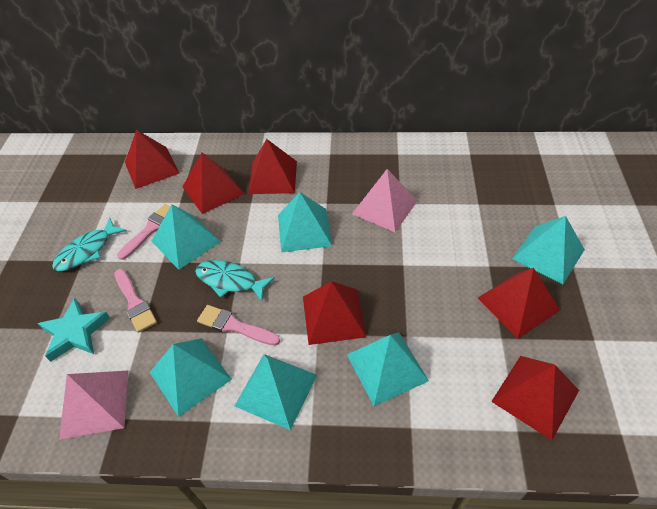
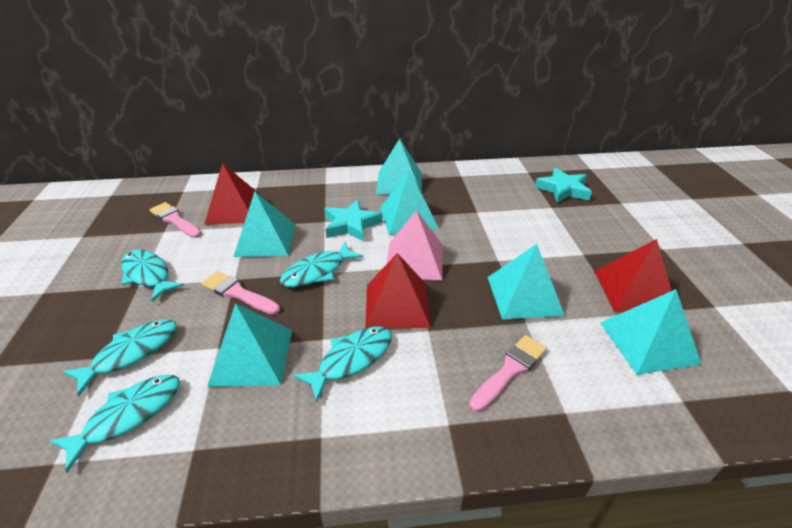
pink pyramid: 2 -> 1
red pyramid: 6 -> 3
turquoise fish: 2 -> 5
turquoise star: 1 -> 2

